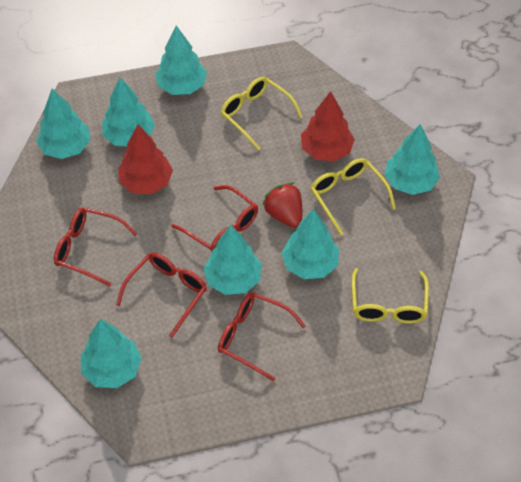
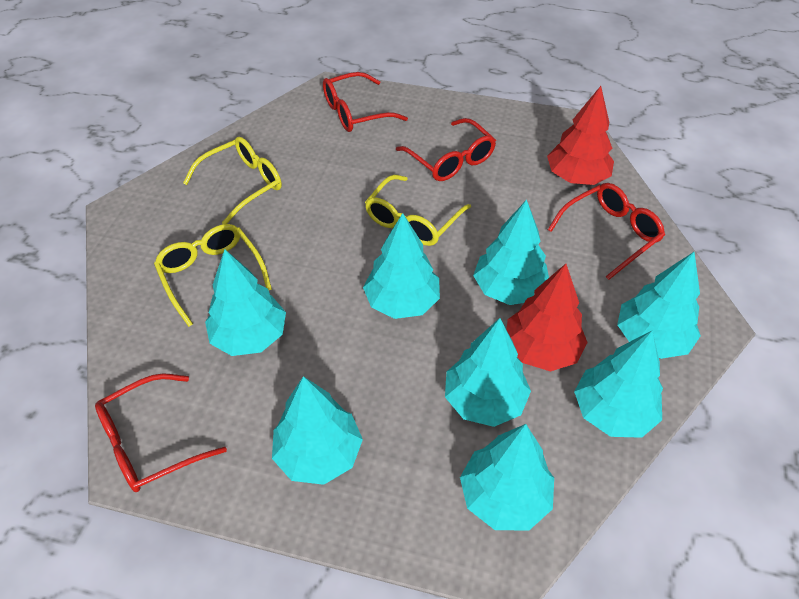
red strawberry: 1 -> 0
turquoise tree: 7 -> 8

